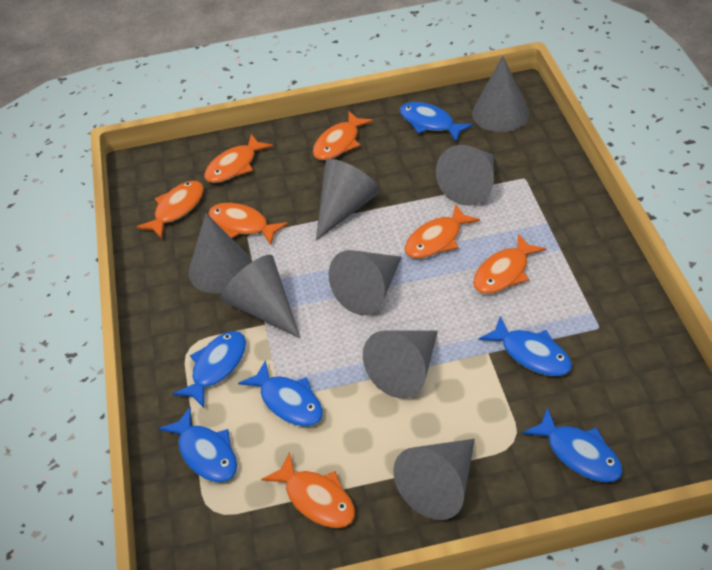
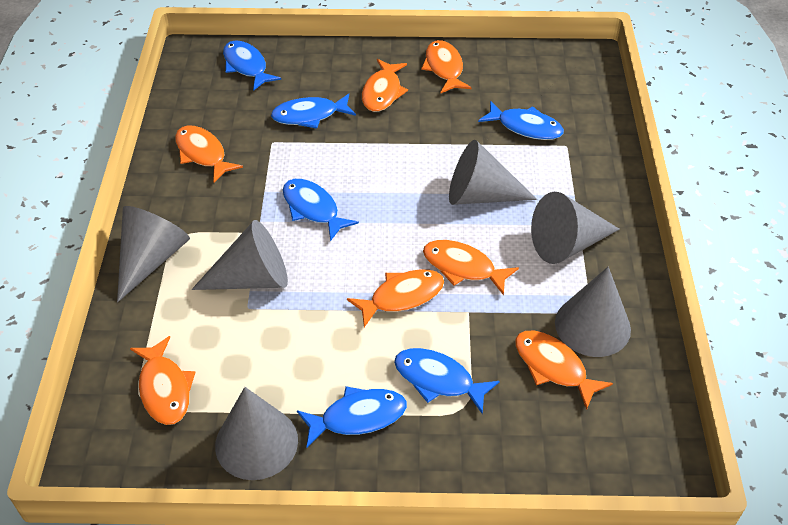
grey cone: 8 -> 6

